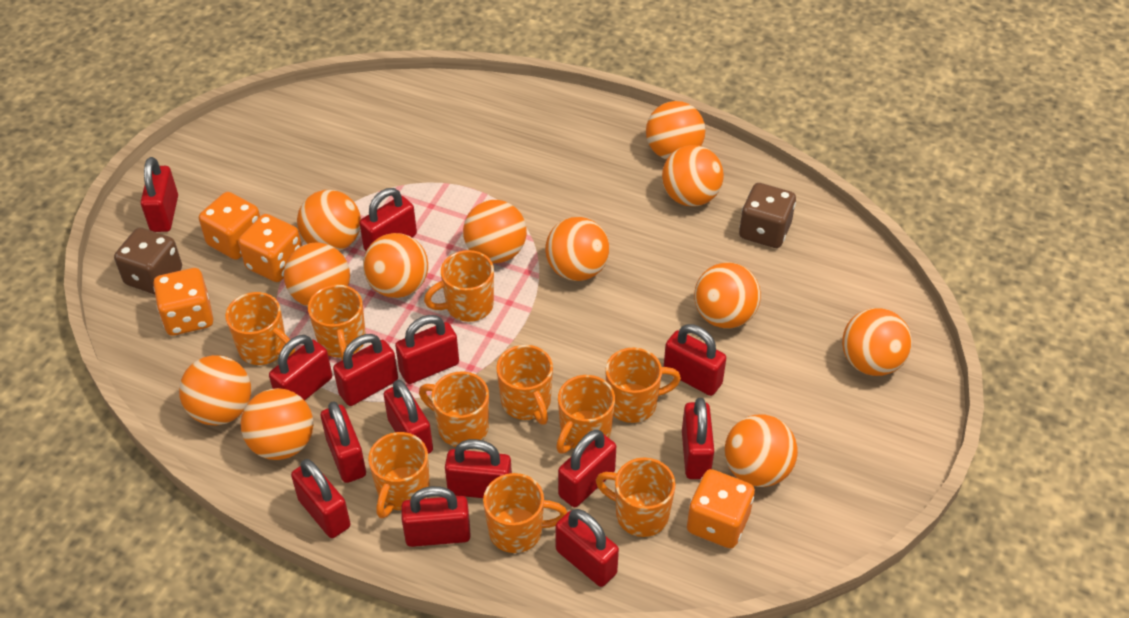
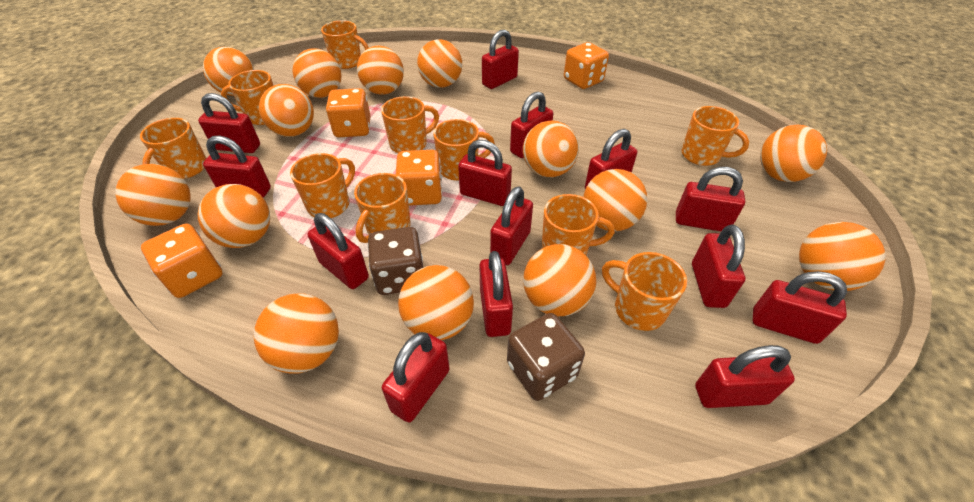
orange ball: 12 -> 14

